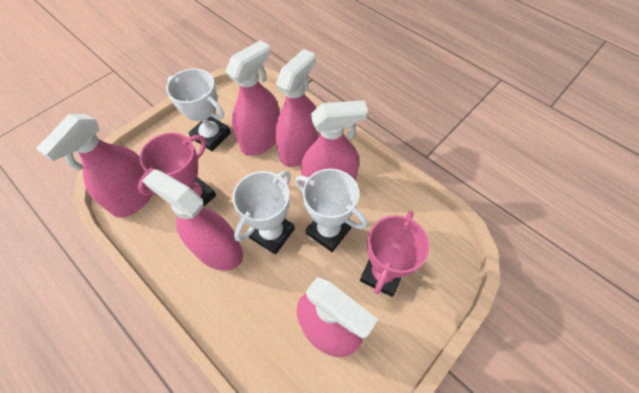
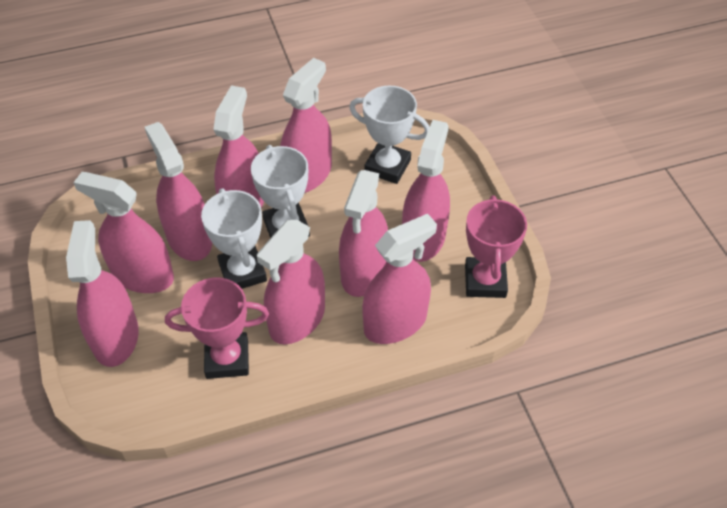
pink spray bottle: 6 -> 9

